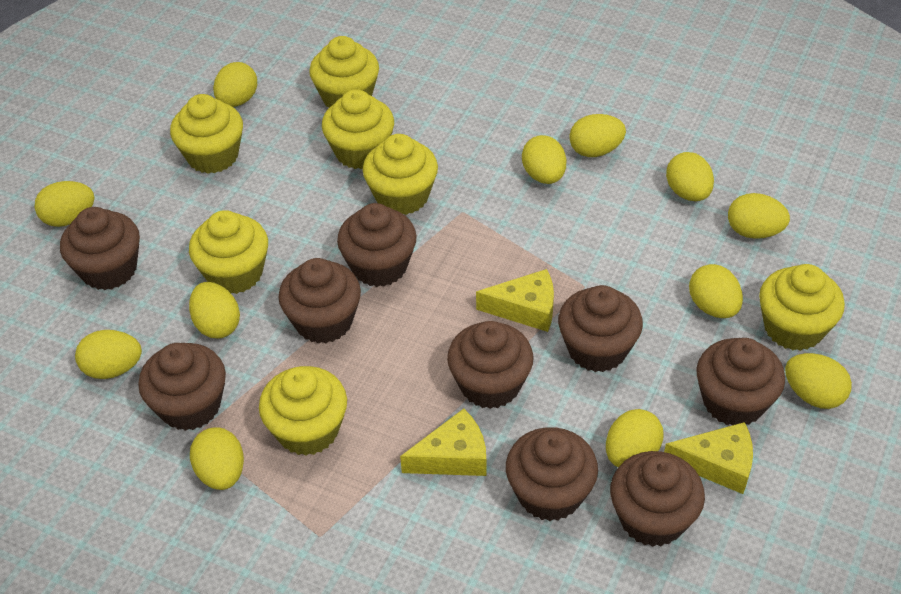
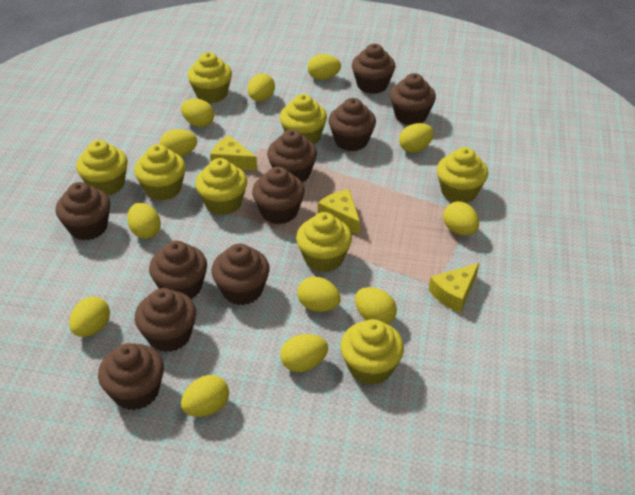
brown cupcake: 9 -> 10
yellow cupcake: 7 -> 8

